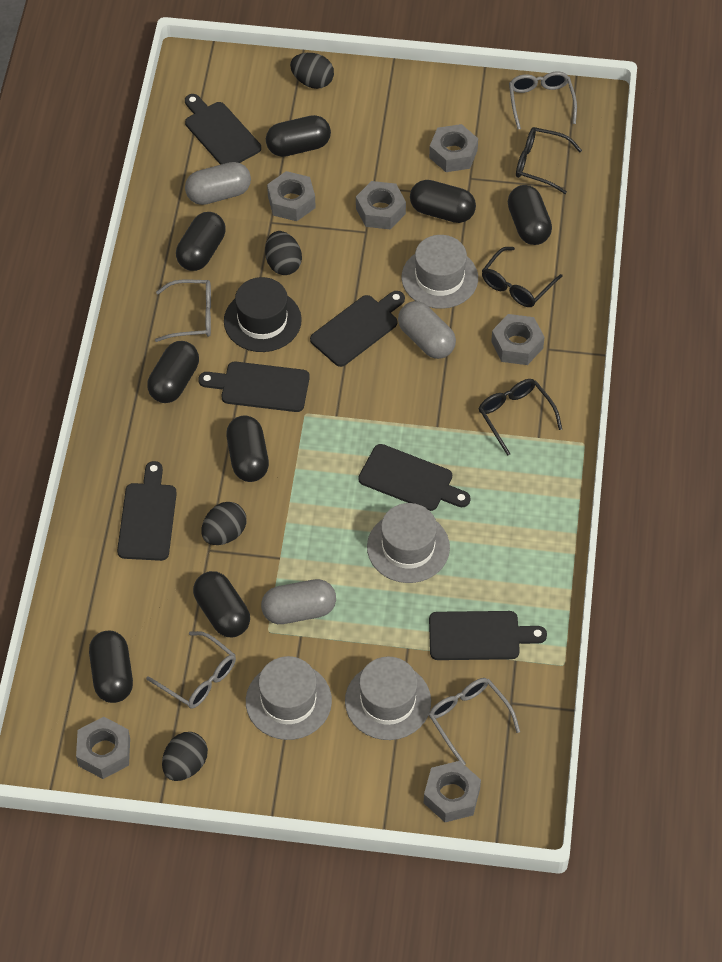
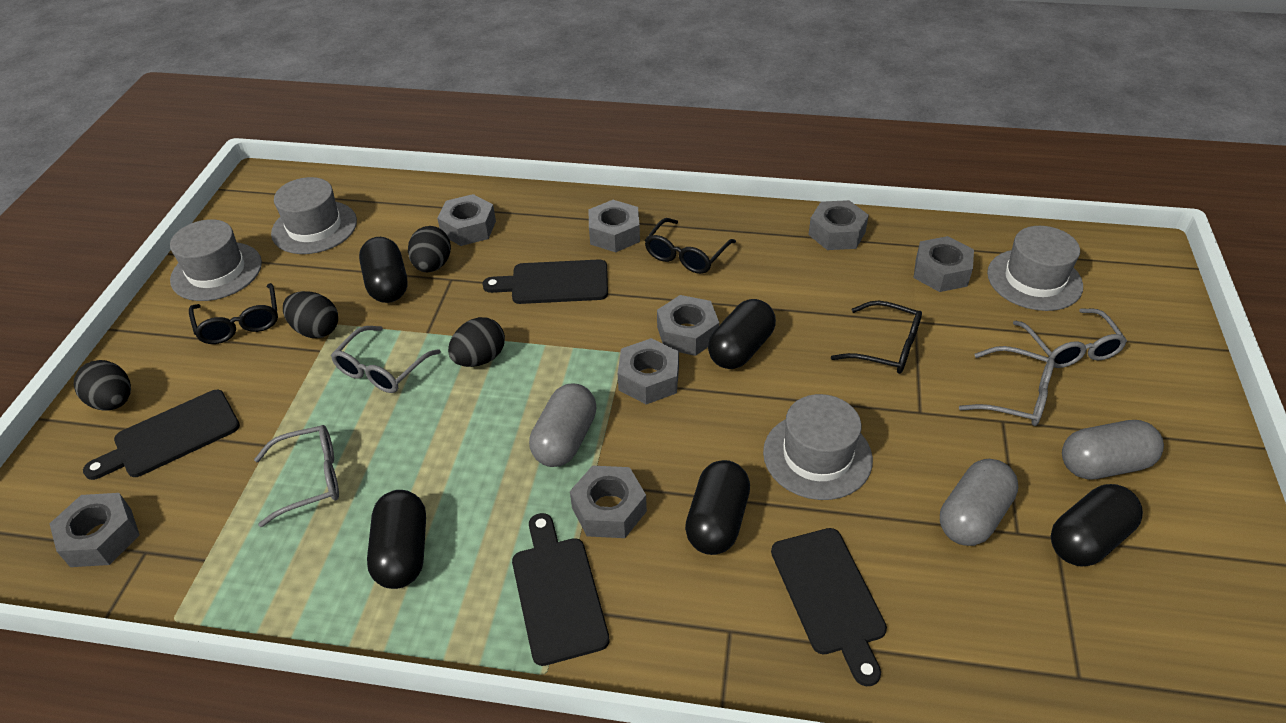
black capsule: 8 -> 5
black cutting board: 6 -> 4
black hat: 1 -> 0
grey nut: 6 -> 8

